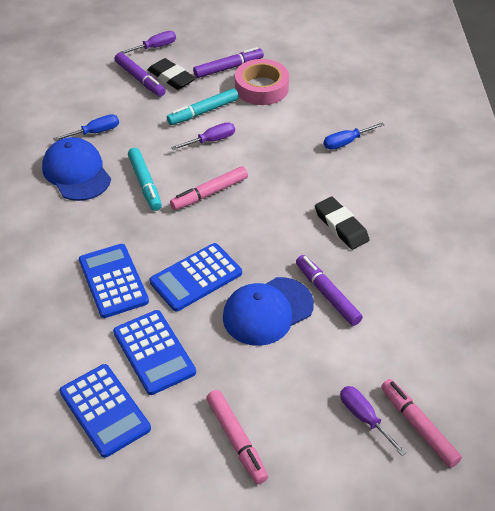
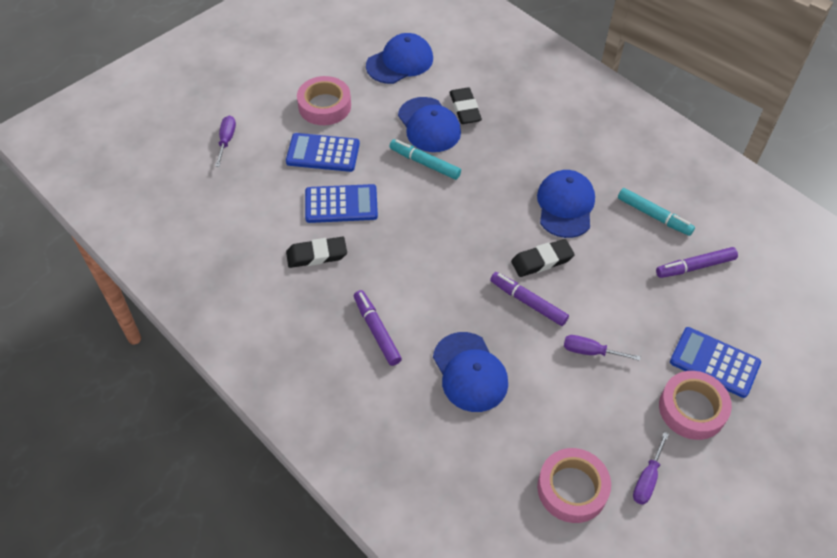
black eraser: 2 -> 3
blue calculator: 4 -> 3
blue cap: 2 -> 4
blue screwdriver: 2 -> 0
pink marker: 3 -> 0
pink tape: 1 -> 3

